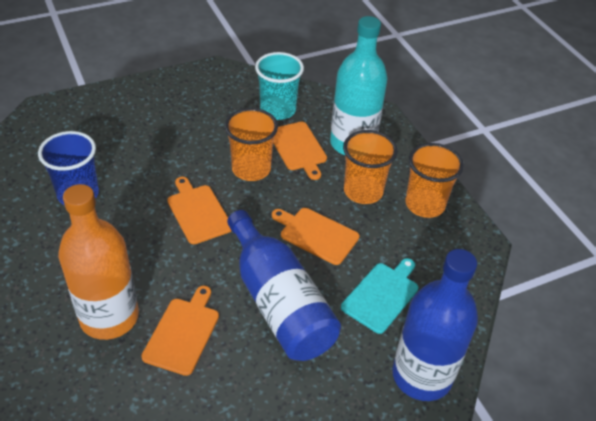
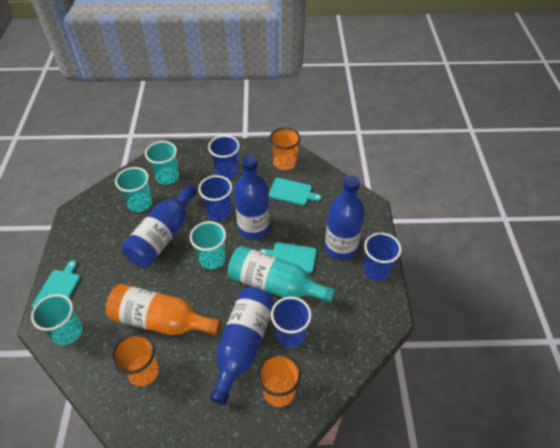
blue bottle: 2 -> 4
blue cup: 1 -> 4
orange cutting board: 4 -> 0
turquoise cup: 1 -> 4
turquoise cutting board: 1 -> 3

